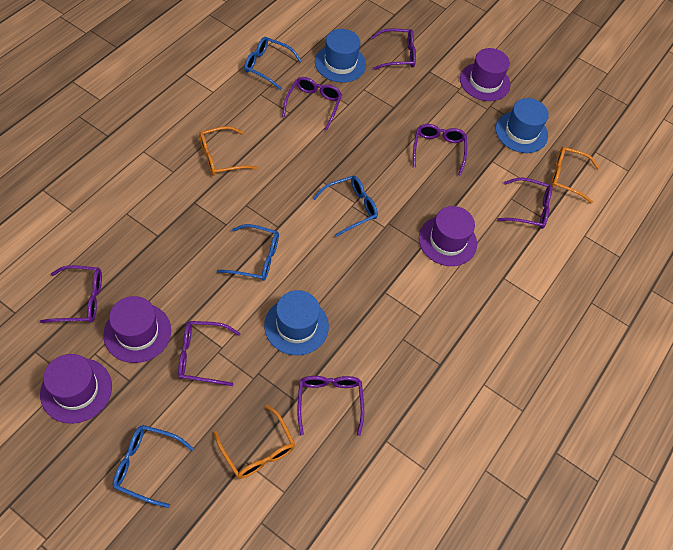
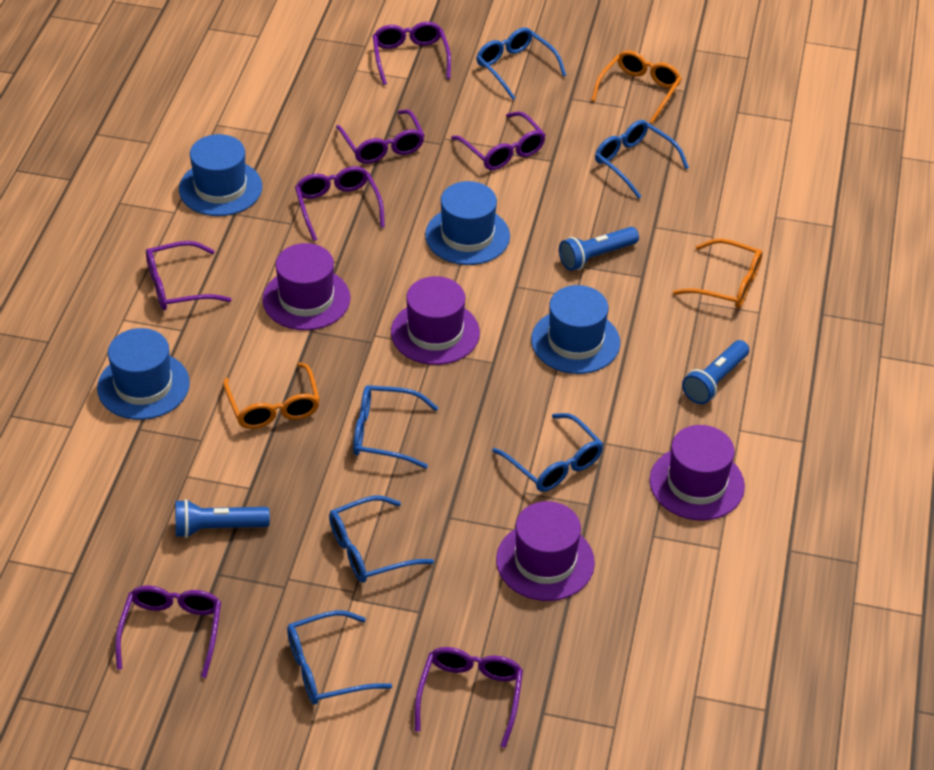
blue flashlight: 0 -> 3
blue glasses: 4 -> 6
blue hat: 3 -> 4

